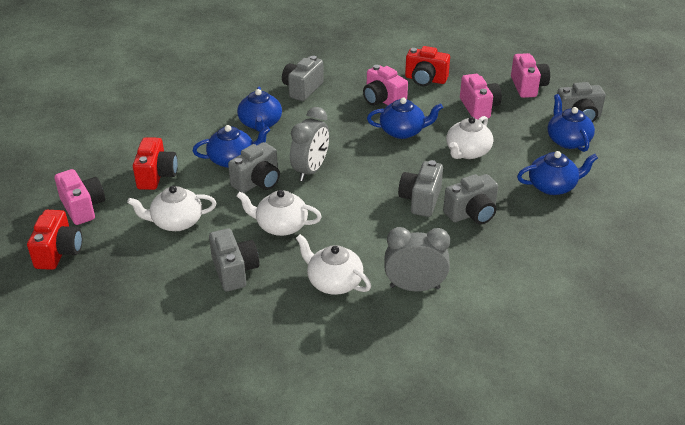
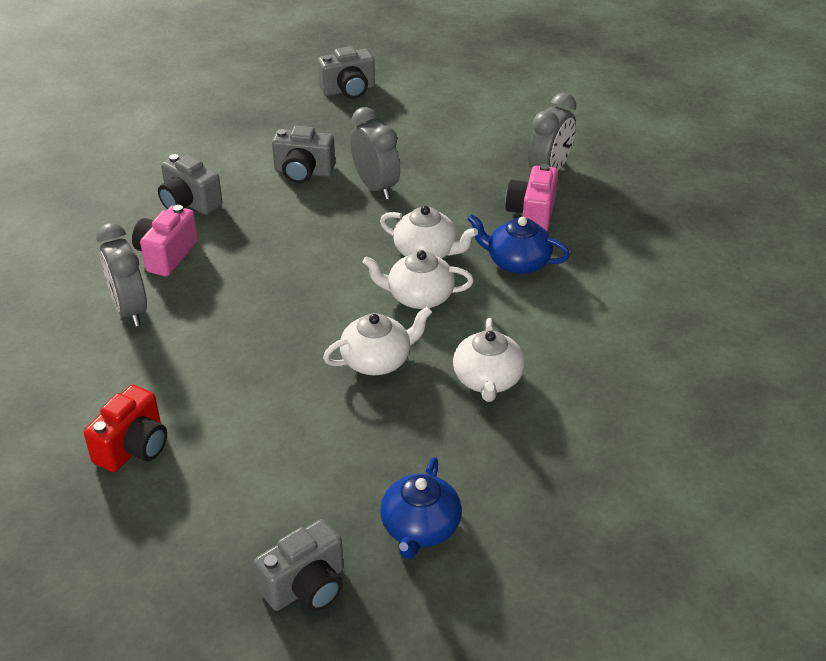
blue teapot: 5 -> 2
grey camera: 6 -> 4
grey clock: 2 -> 3
pink camera: 4 -> 2
red camera: 3 -> 1

